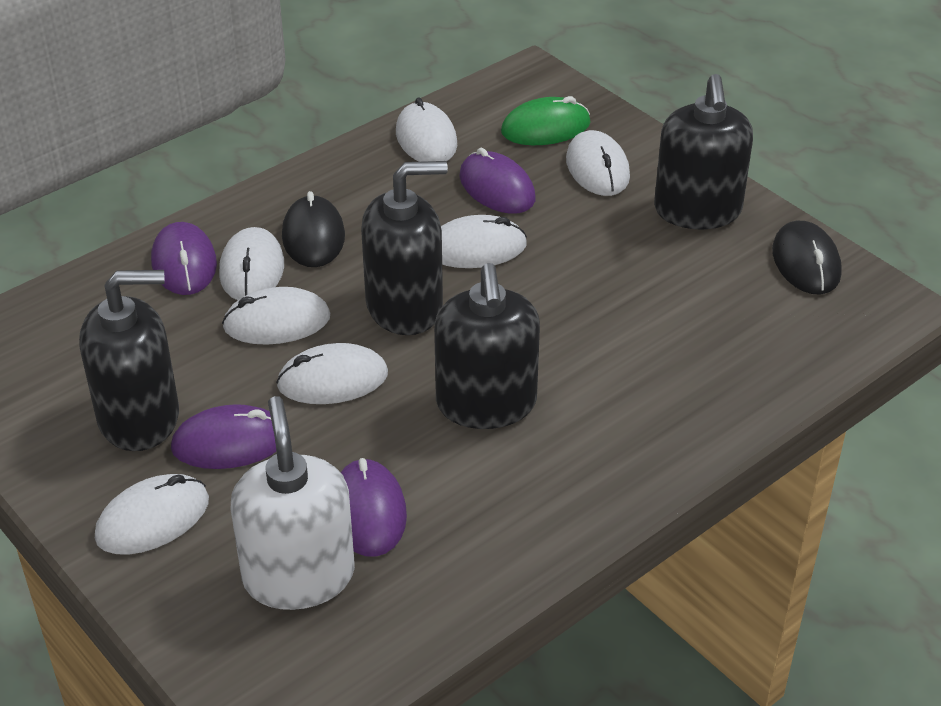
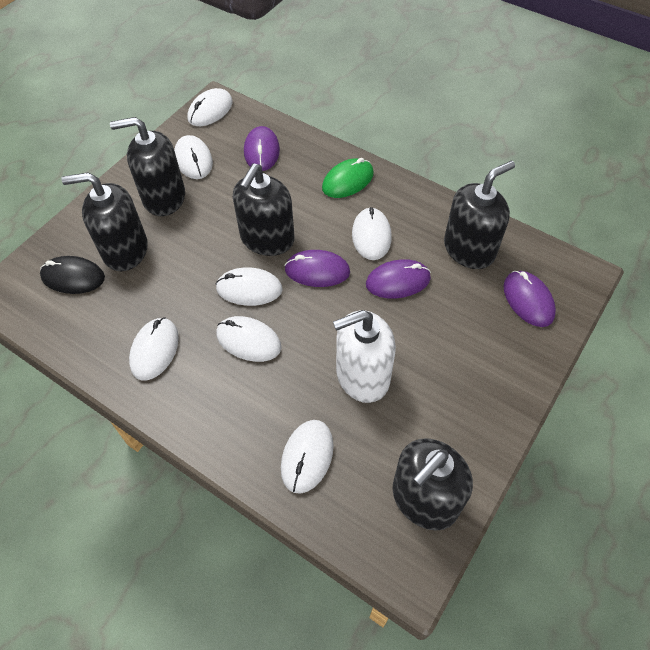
black mouse: 2 -> 1
black soap dispenser: 4 -> 5

